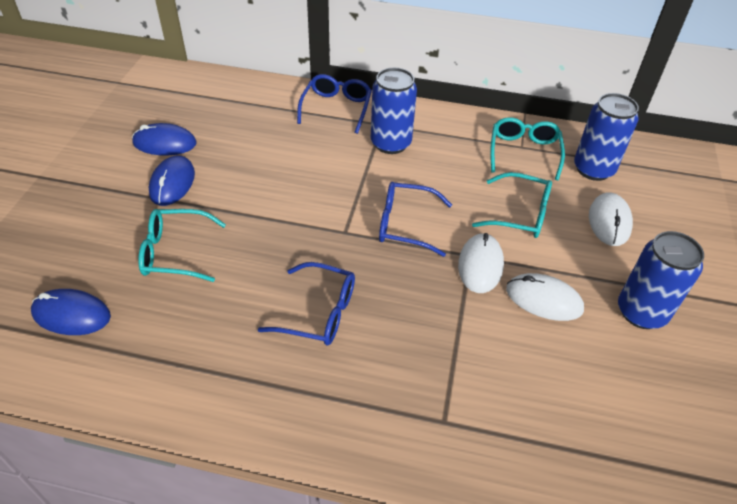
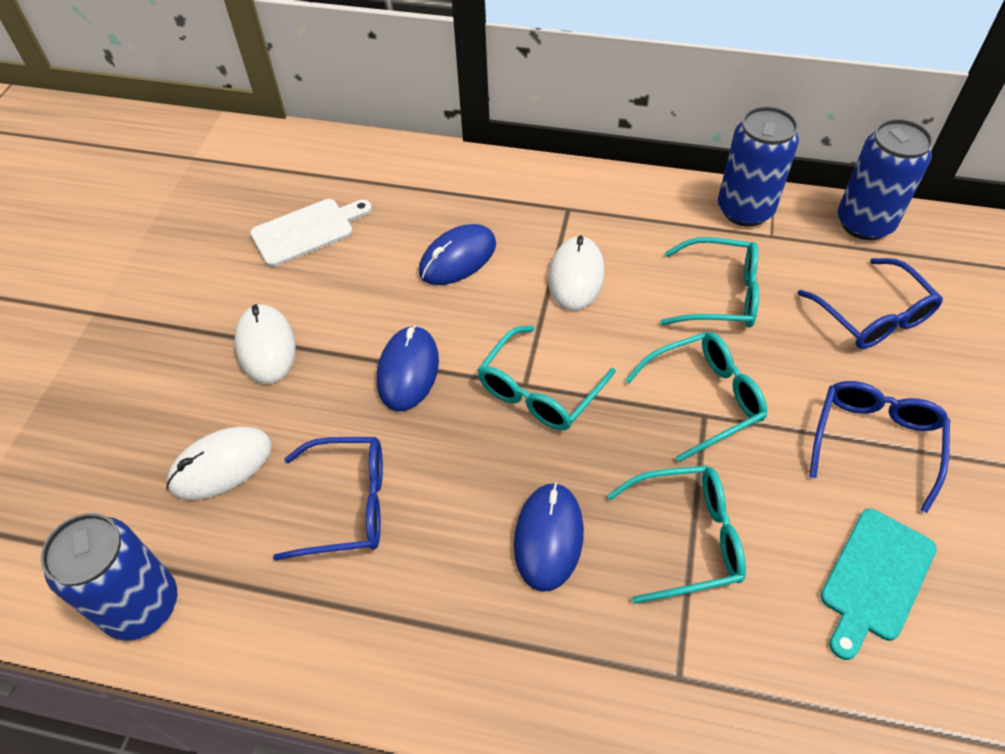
turquoise cutting board: 0 -> 1
turquoise glasses: 3 -> 4
white cutting board: 0 -> 1

